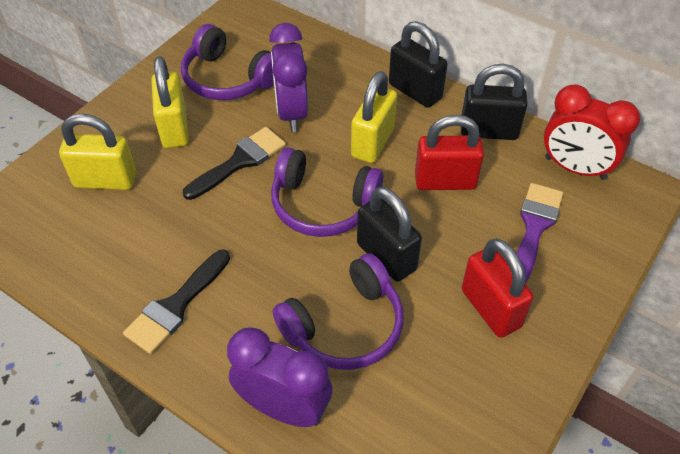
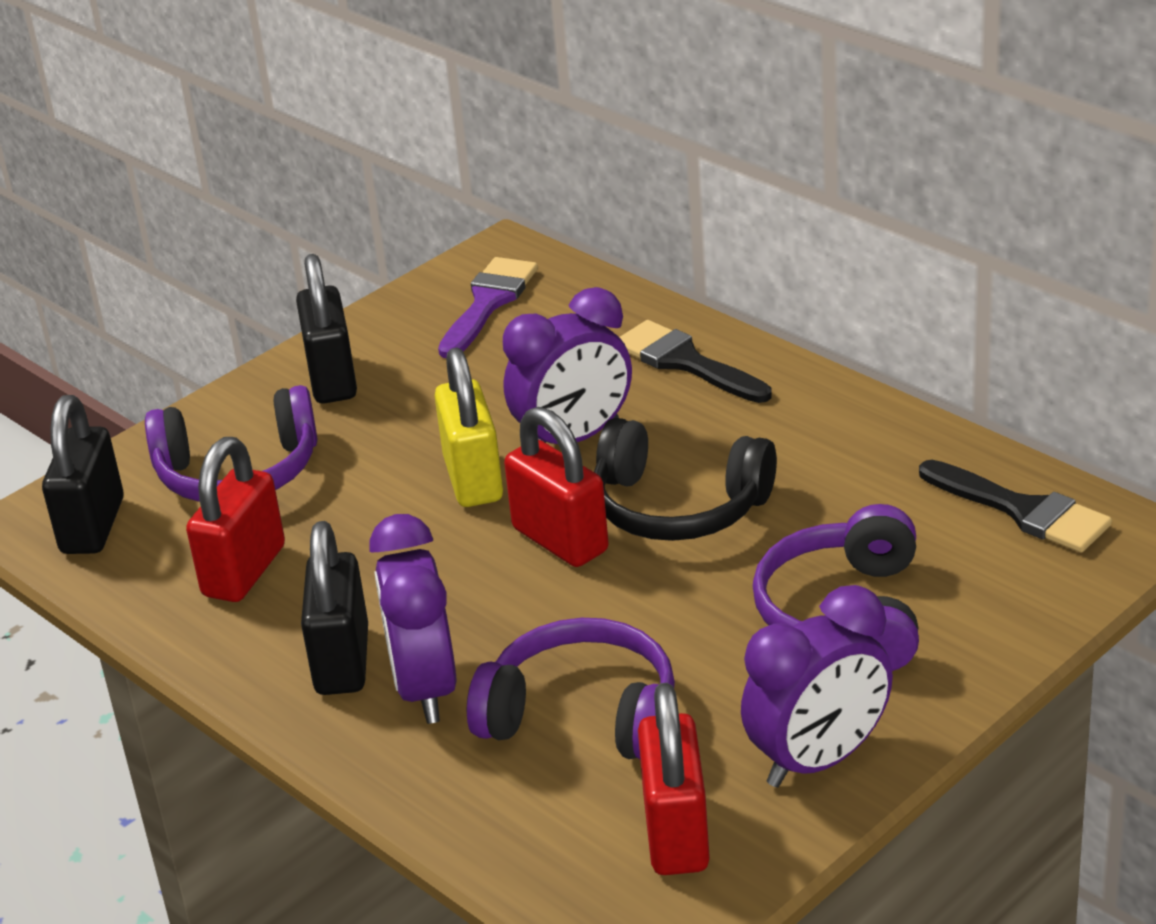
black headphones: 0 -> 1
purple clock: 2 -> 3
red clock: 1 -> 0
red padlock: 2 -> 3
yellow padlock: 3 -> 1

